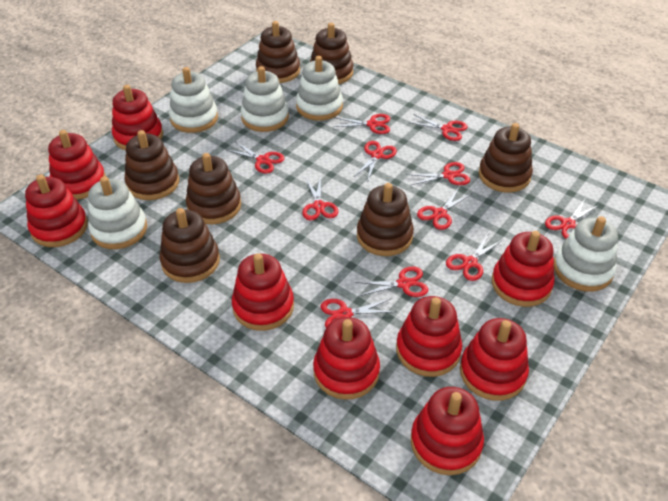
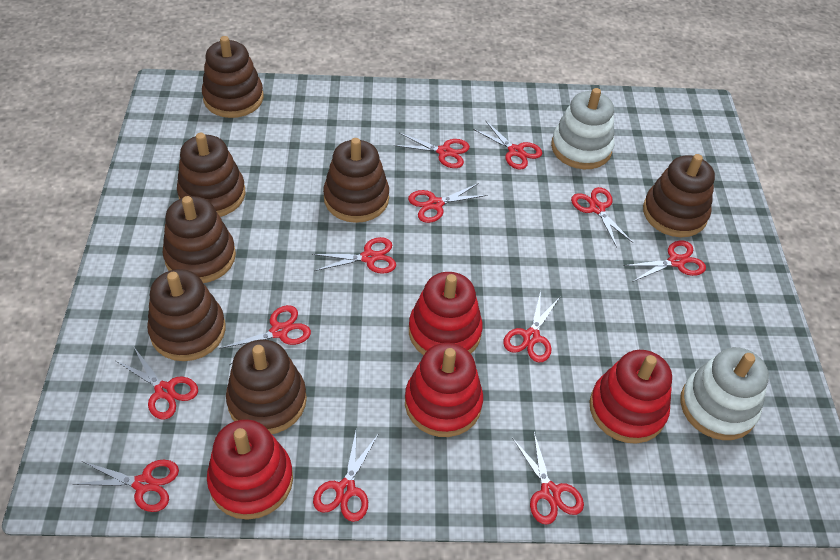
red scissors: 11 -> 12
red stacking toy: 9 -> 4
white stacking toy: 5 -> 2

